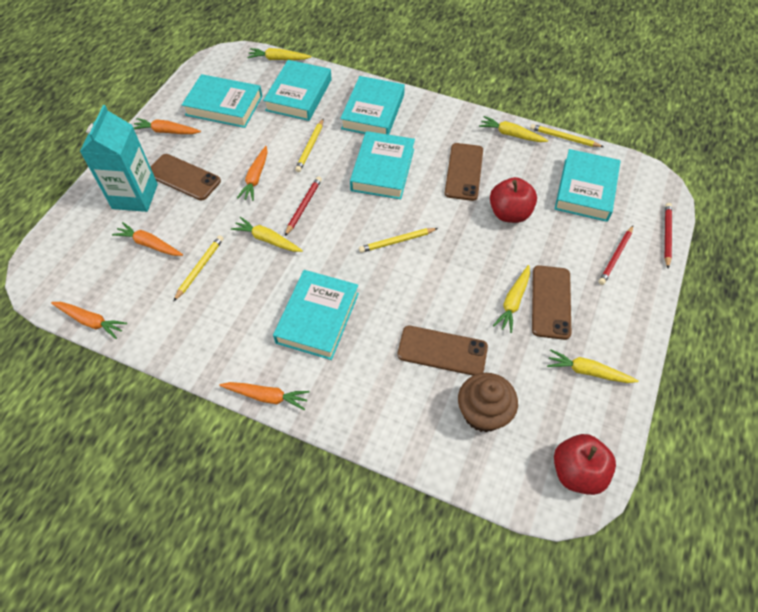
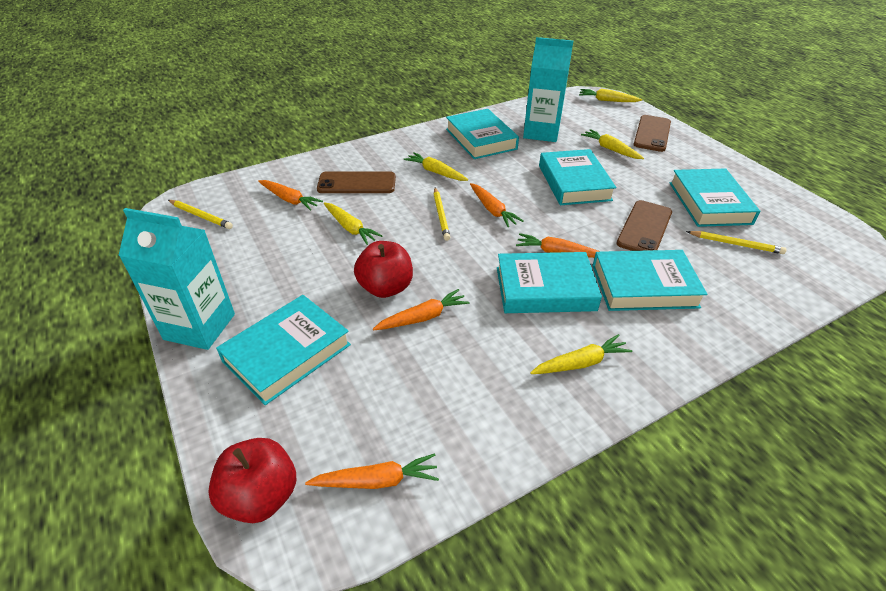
brown cupcake: 1 -> 0
brown phone: 4 -> 3
red pencil: 3 -> 0
turquoise carton: 1 -> 2
yellow pencil: 4 -> 3

